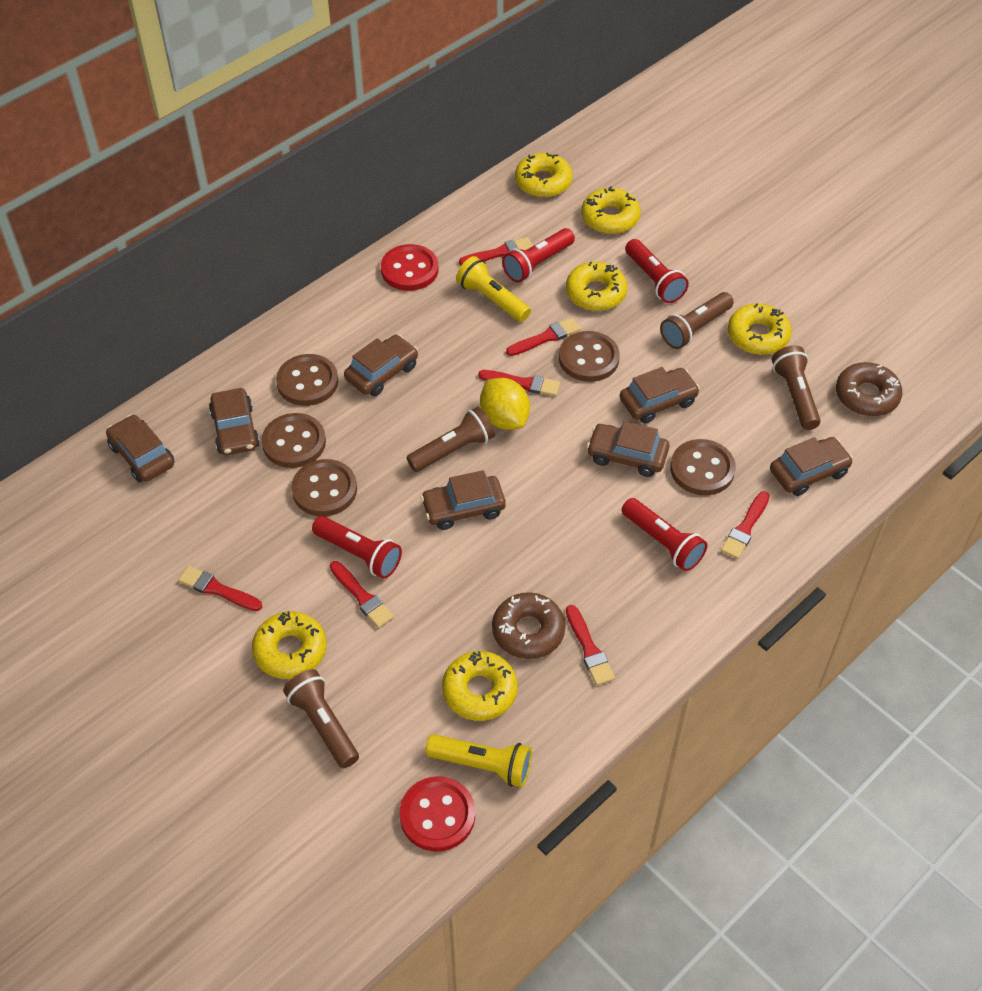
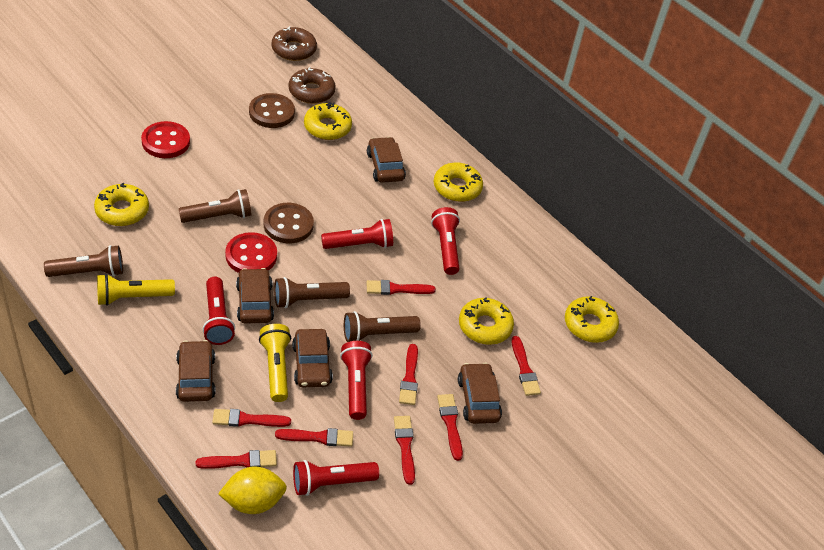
brown button: 5 -> 2
brown car: 7 -> 5
red brush: 7 -> 8
red flashlight: 4 -> 5
yellow donut: 6 -> 5

